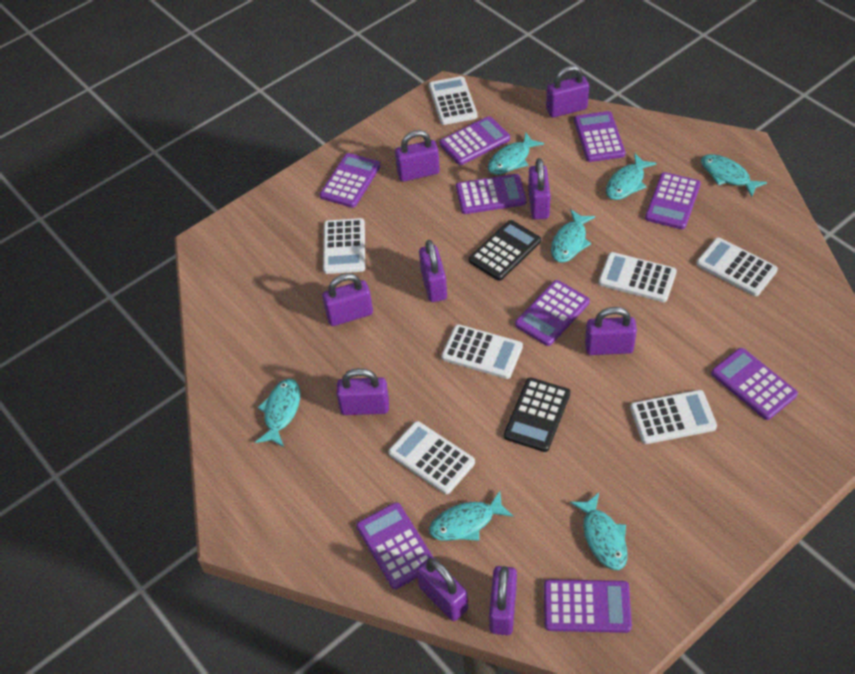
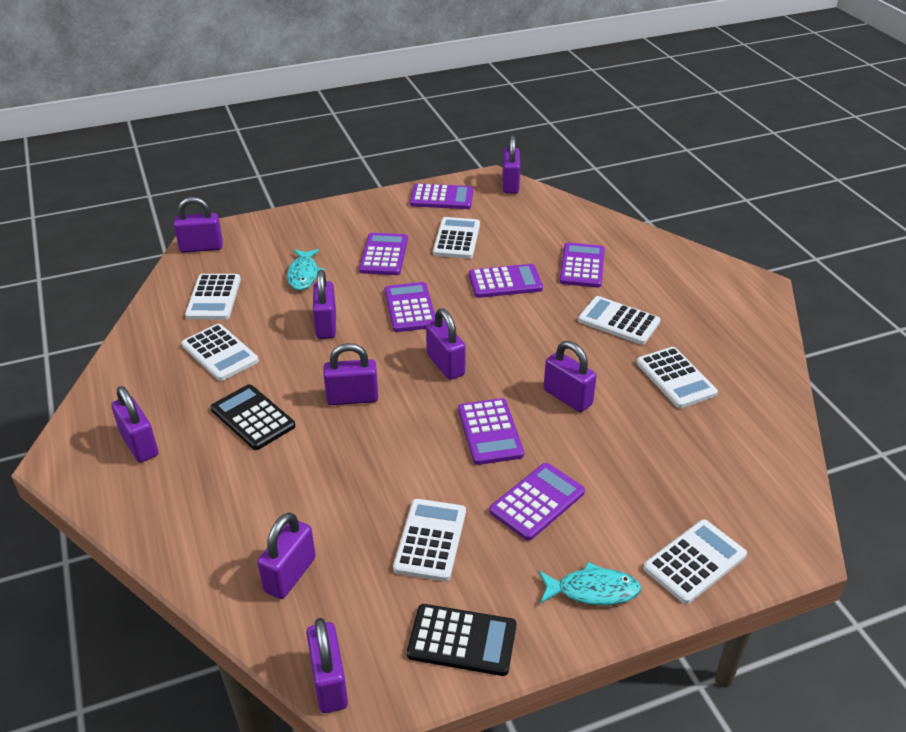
purple calculator: 9 -> 7
turquoise fish: 7 -> 2

